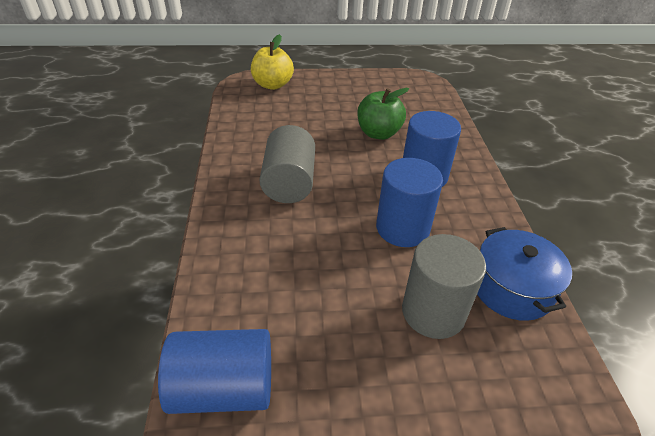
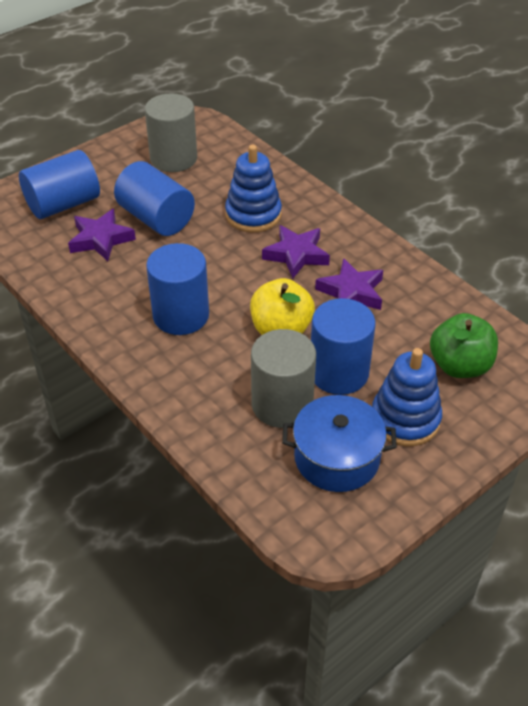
blue cylinder: 3 -> 4
blue stacking toy: 0 -> 2
purple star: 0 -> 3

